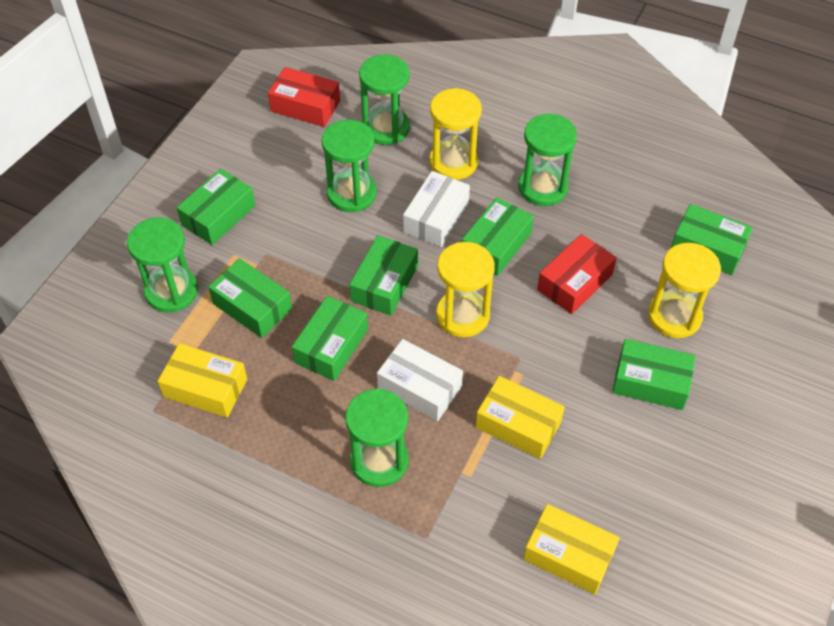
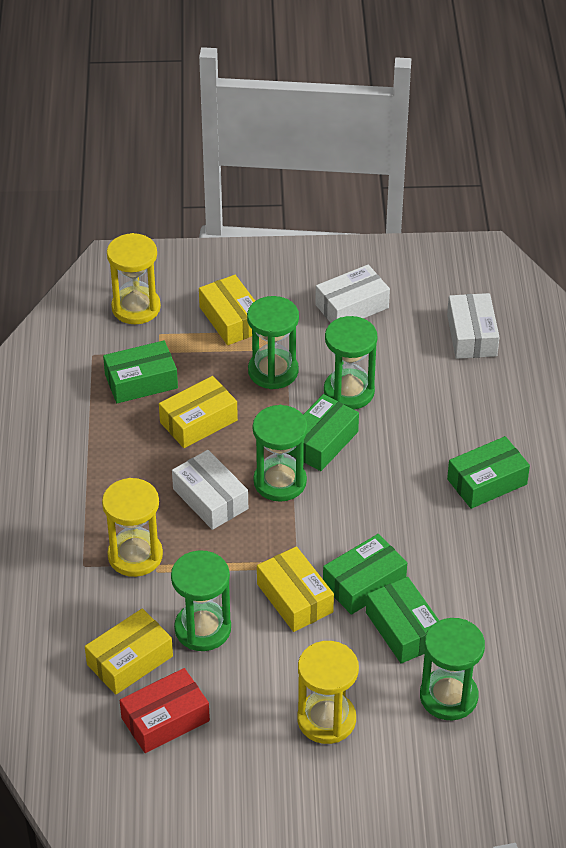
green box: 7 -> 5
red box: 2 -> 1
white box: 2 -> 3
yellow box: 3 -> 4

